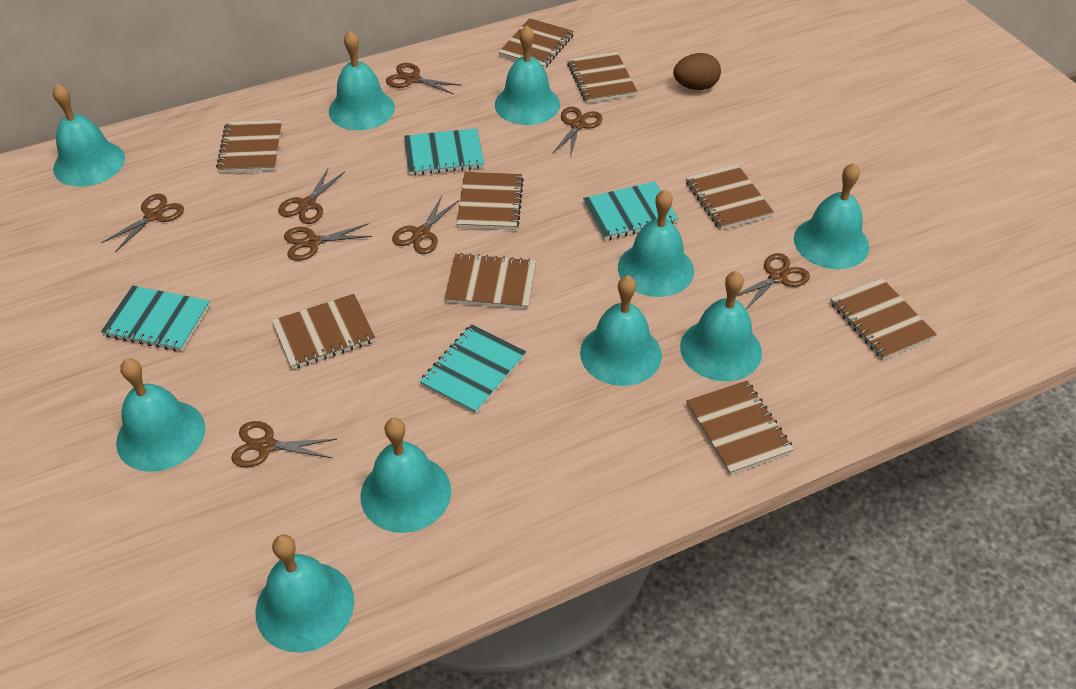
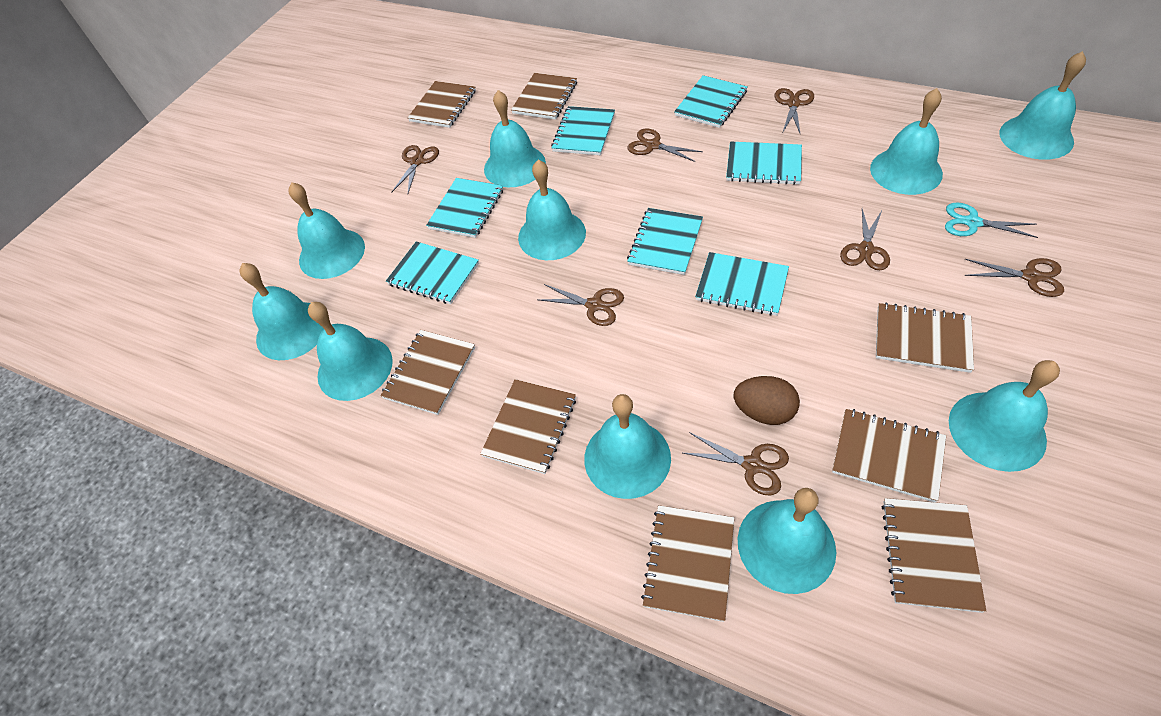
brown notebook: 9 -> 8
brown scissors: 8 -> 7
turquoise notebook: 4 -> 7
turquoise scissors: 0 -> 1

